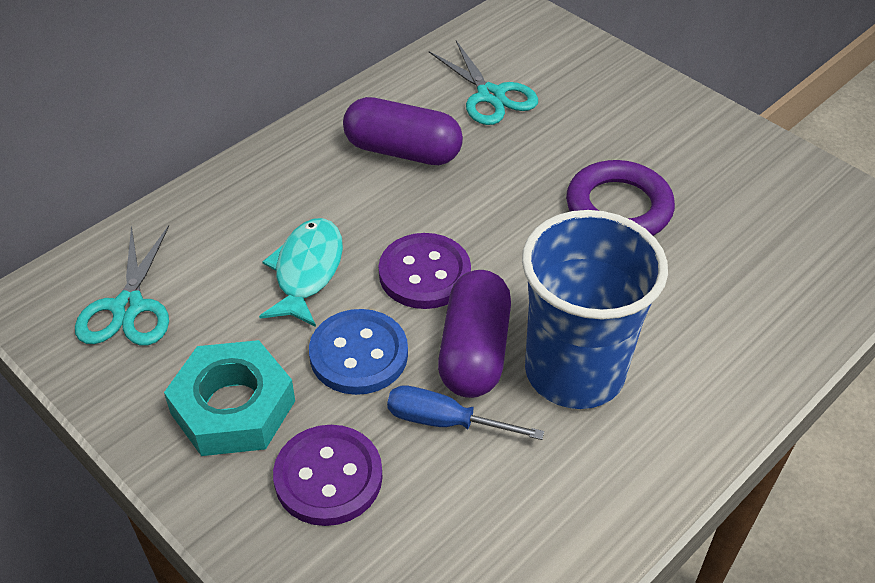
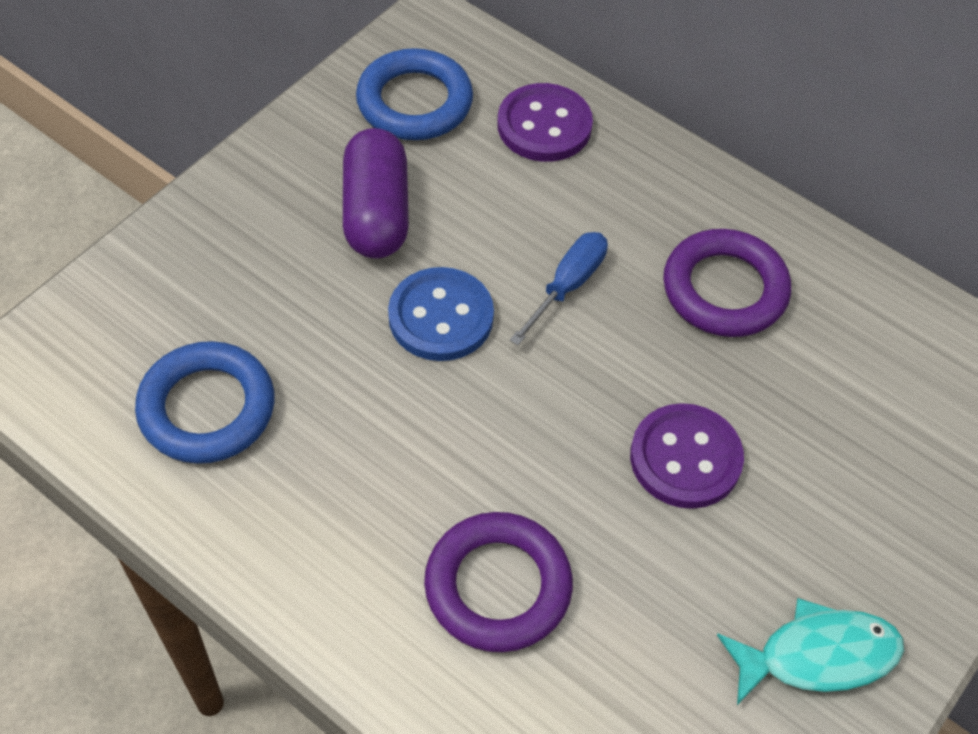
blue cup: 1 -> 0
blue ring: 0 -> 2
purple capsule: 2 -> 1
purple ring: 1 -> 2
turquoise nut: 1 -> 0
turquoise scissors: 2 -> 0

